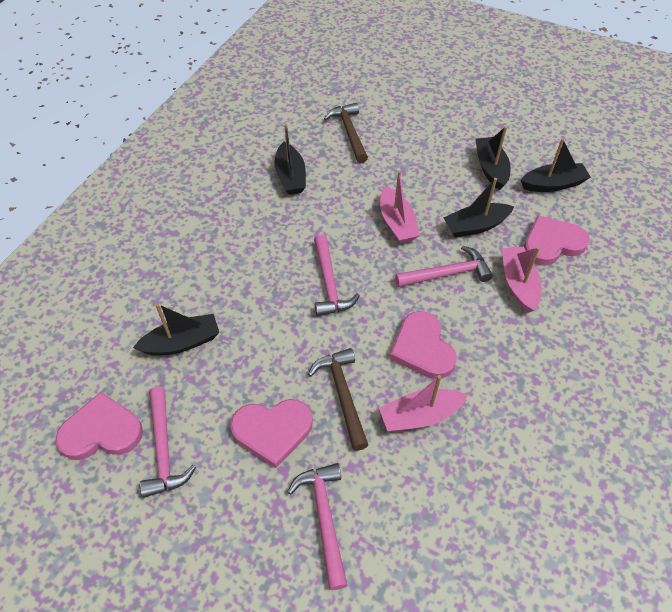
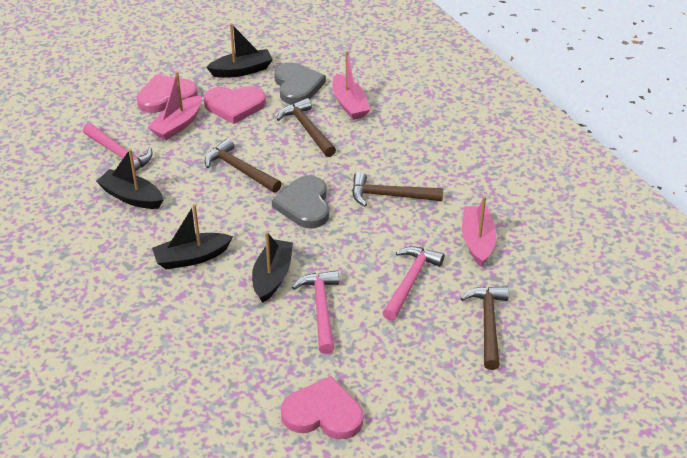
black boat: 5 -> 4
brown hammer: 2 -> 4
grey heart: 0 -> 2
pink hammer: 4 -> 3
pink heart: 4 -> 3

